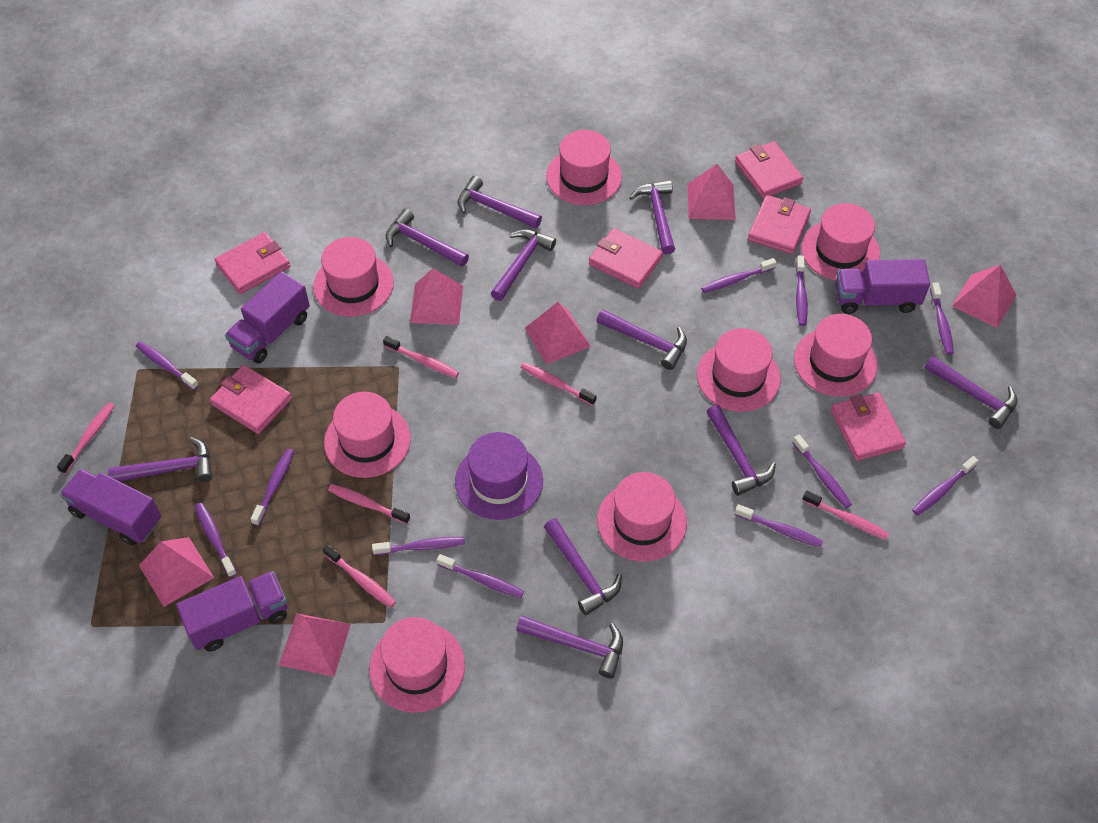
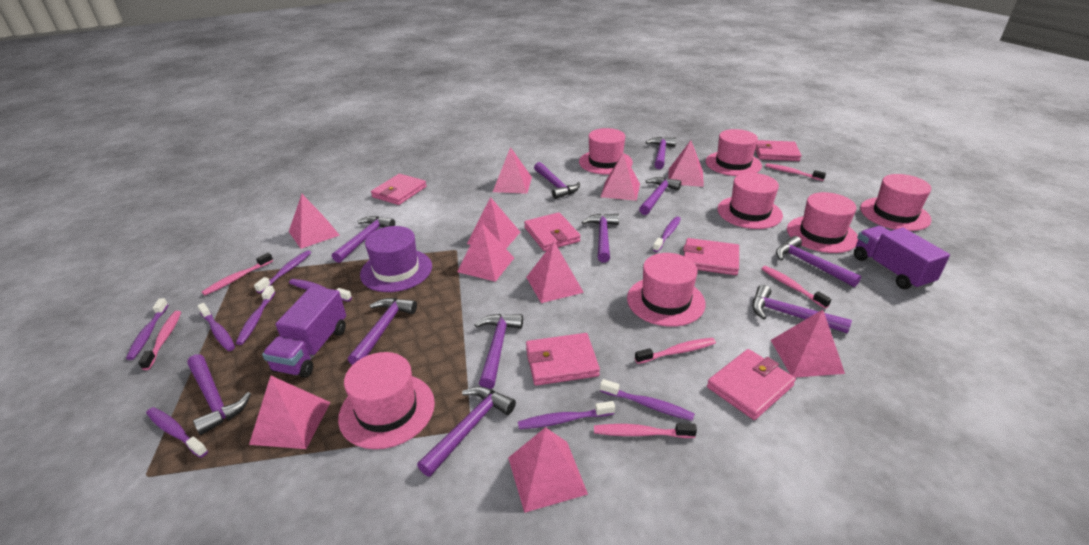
pink hat: 8 -> 7
pink pyramid: 6 -> 10
purple hammer: 10 -> 11
purple toothbrush: 11 -> 9
purple truck: 4 -> 2

